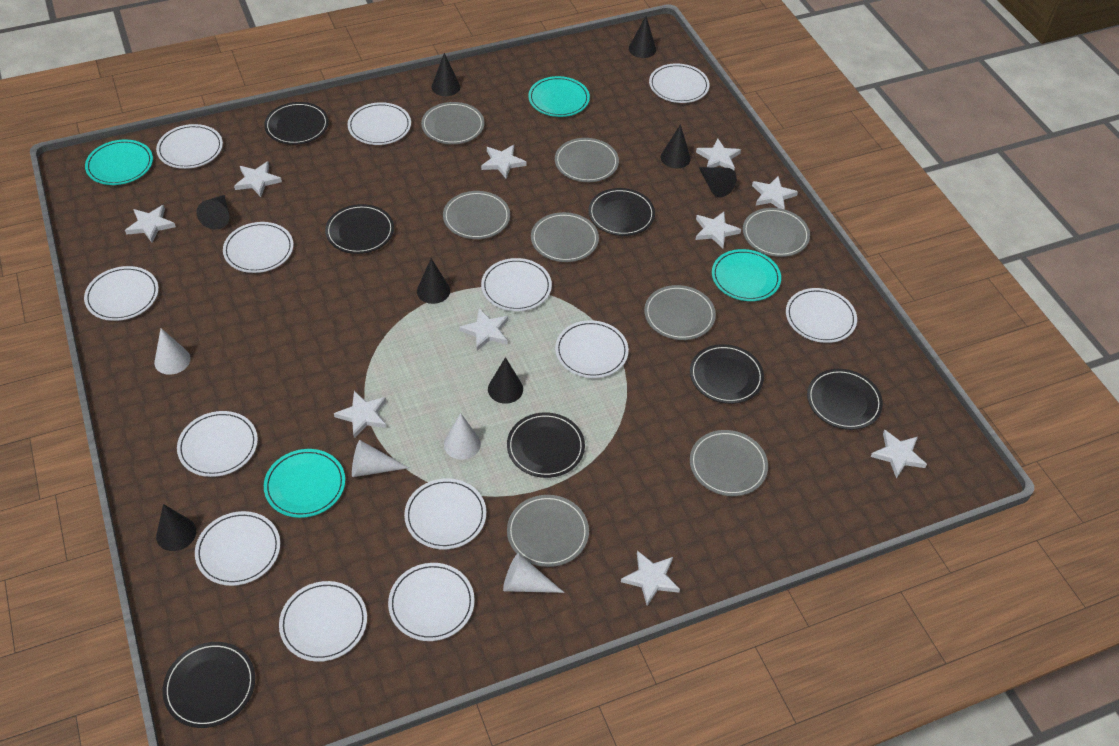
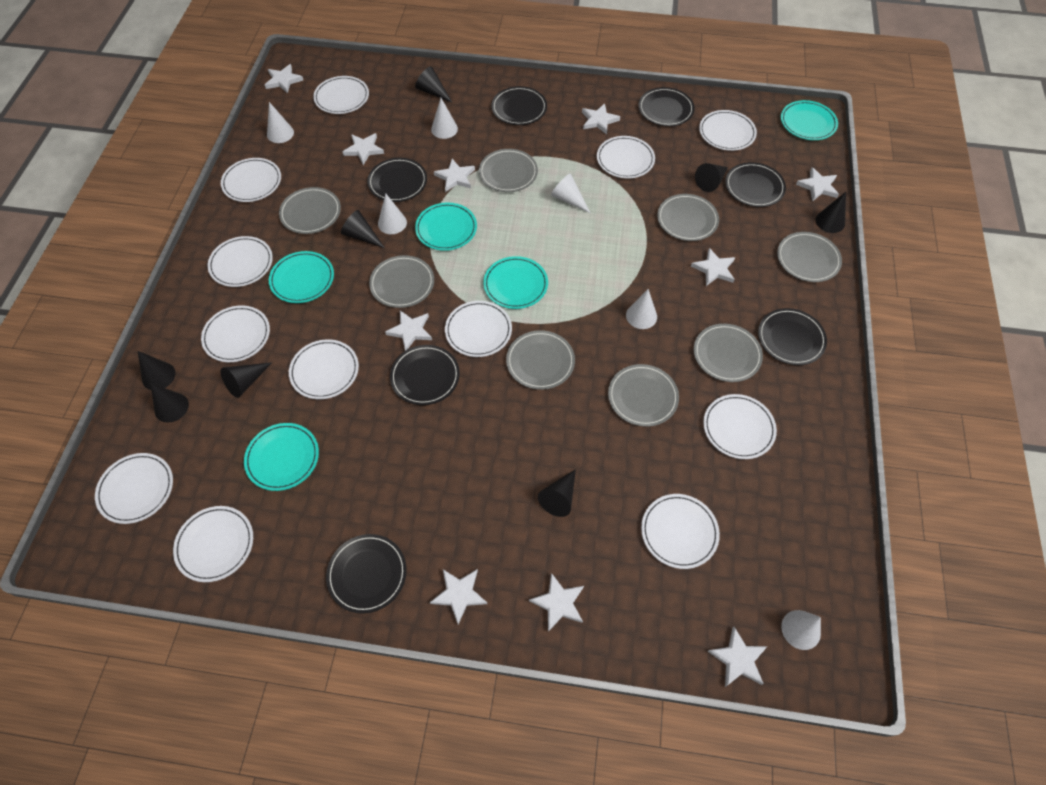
turquoise plate: 4 -> 5
white cone: 4 -> 6
white plate: 13 -> 12

